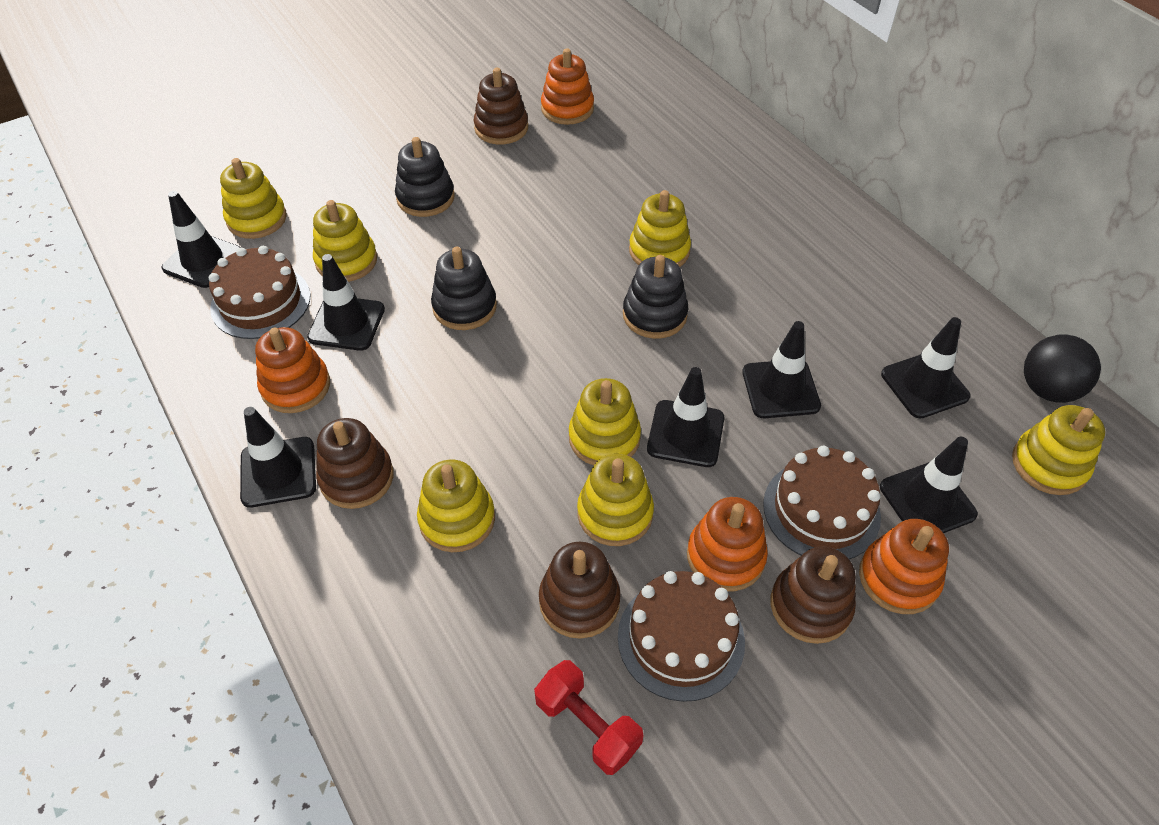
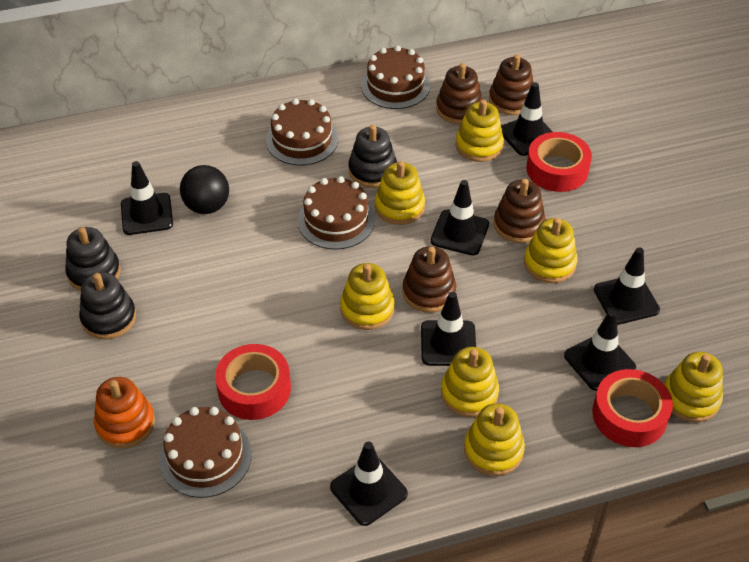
brown cake: 3 -> 4
orange stacking toy: 4 -> 1
red dumbbell: 1 -> 0
red tape: 0 -> 3

